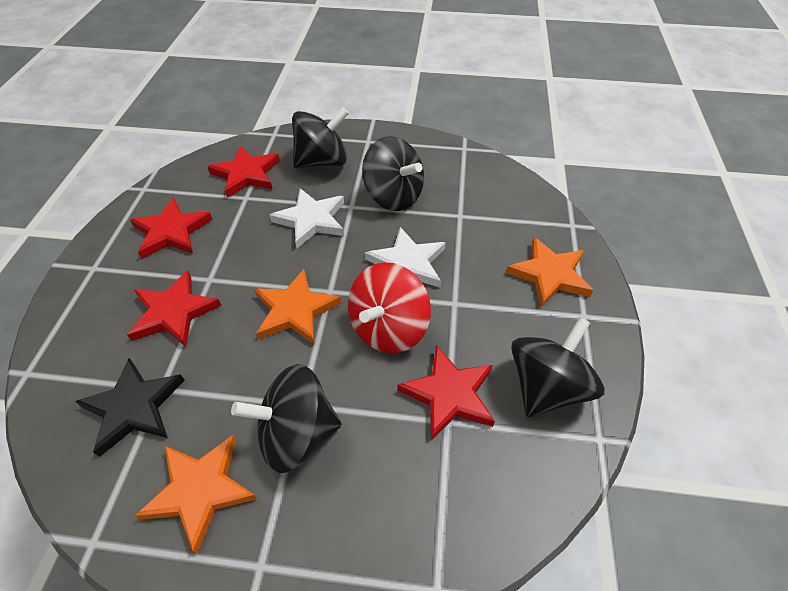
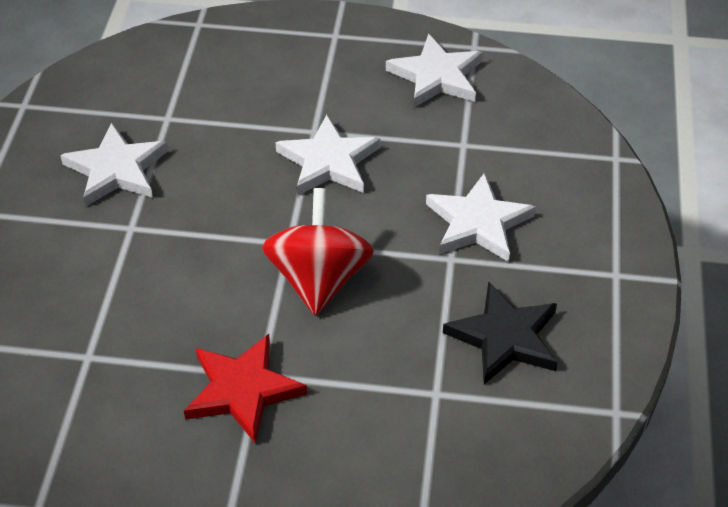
black spinning top: 4 -> 0
orange star: 3 -> 0
red star: 4 -> 1
white star: 2 -> 4

